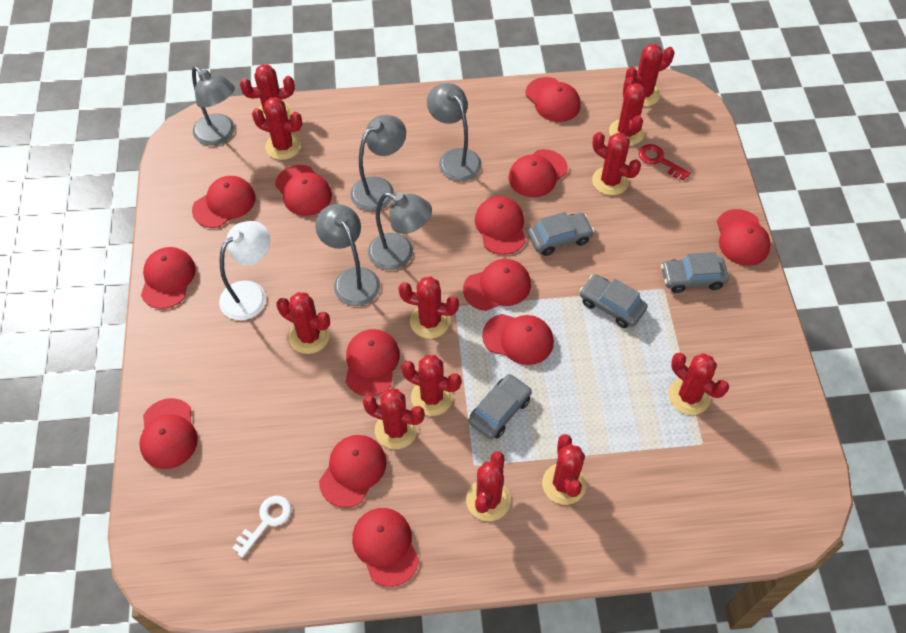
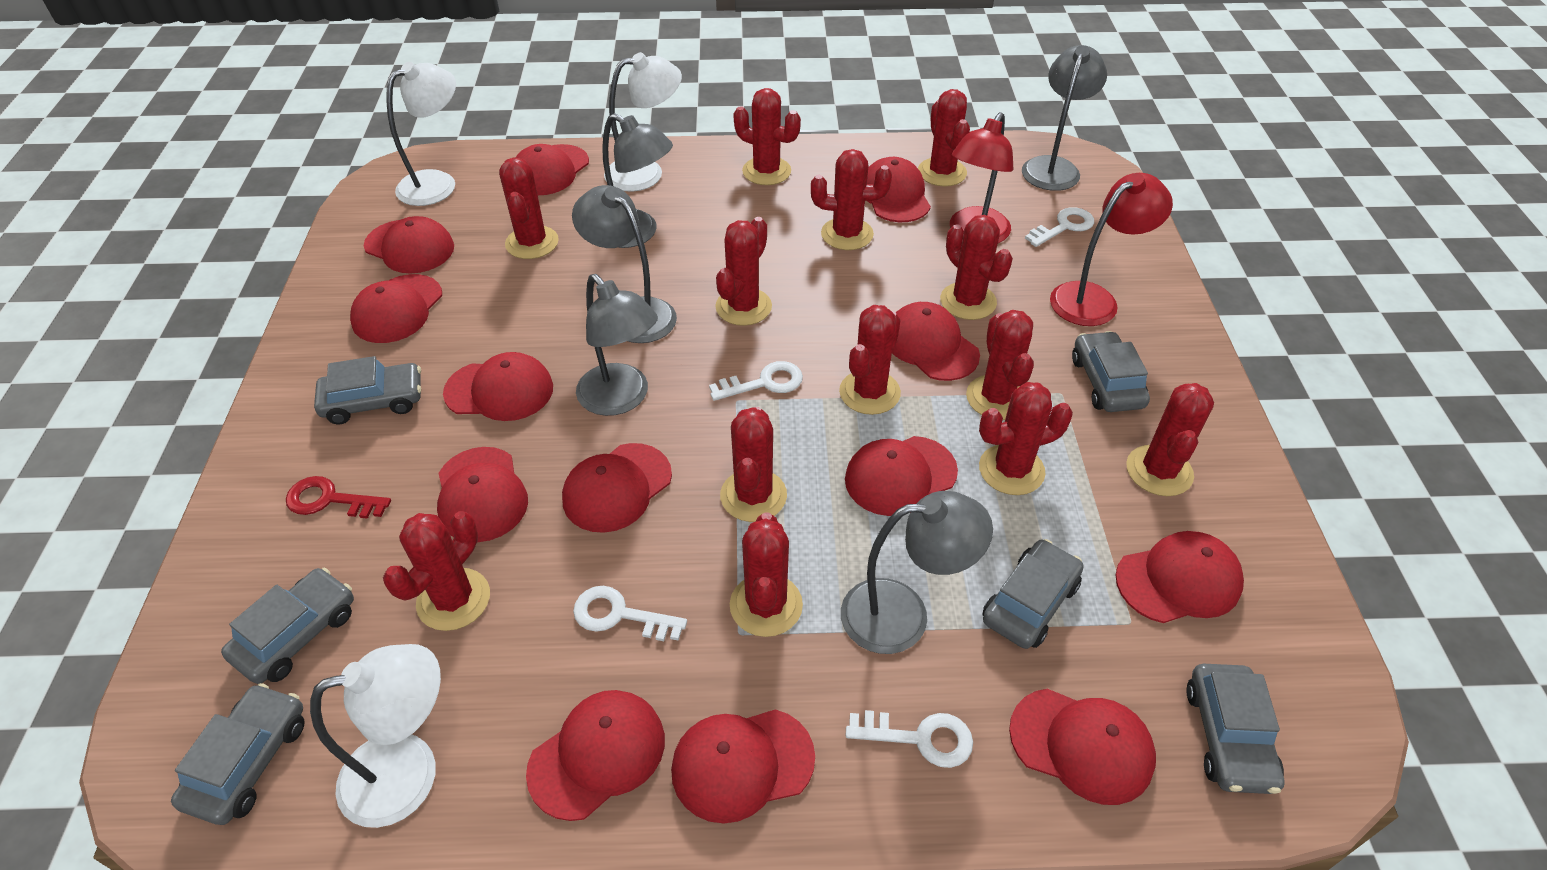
grey car: 4 -> 6
red cactus: 12 -> 13
red lamp: 0 -> 2
white key: 1 -> 4
white lamp: 1 -> 3

